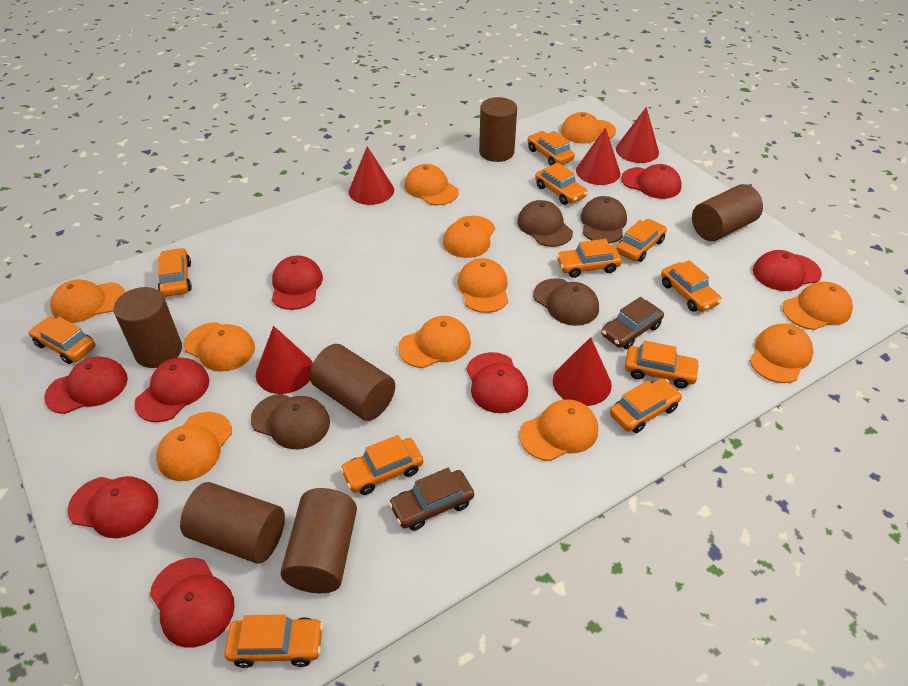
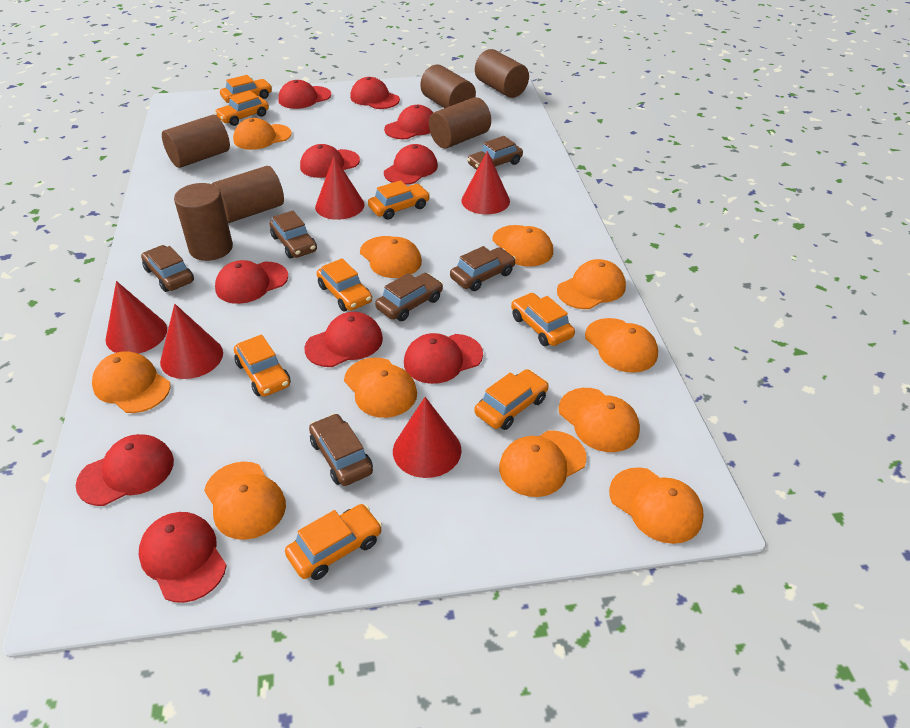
brown cap: 4 -> 0
brown car: 2 -> 6
orange car: 11 -> 8
red cap: 8 -> 10

